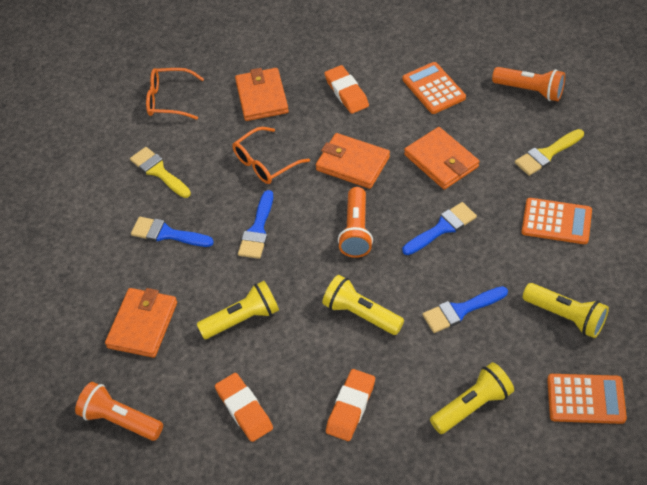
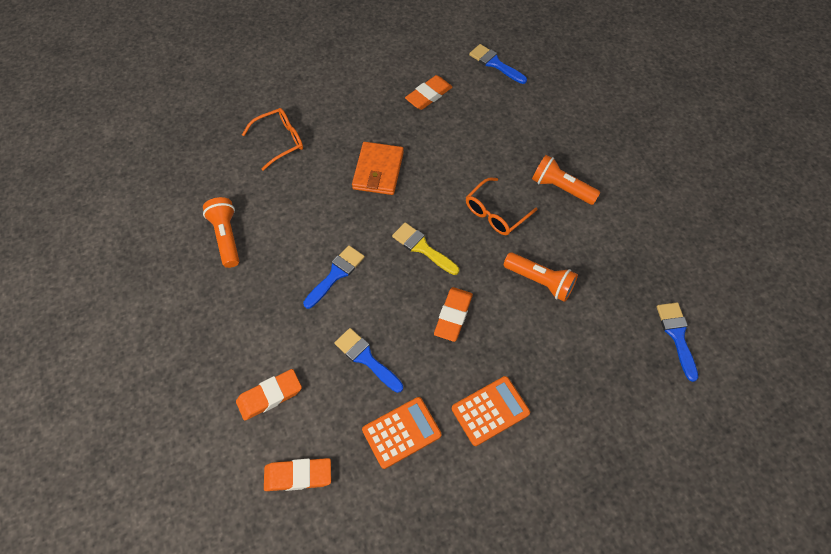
orange calculator: 3 -> 2
orange eraser: 3 -> 4
orange wallet: 4 -> 1
yellow brush: 2 -> 1
yellow flashlight: 4 -> 0

